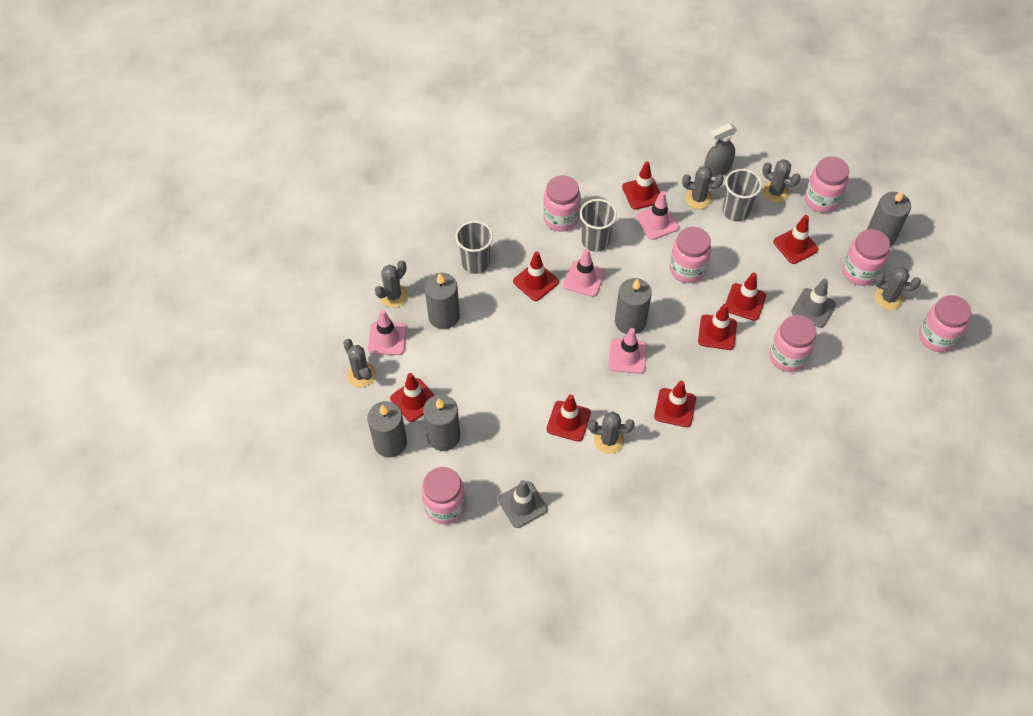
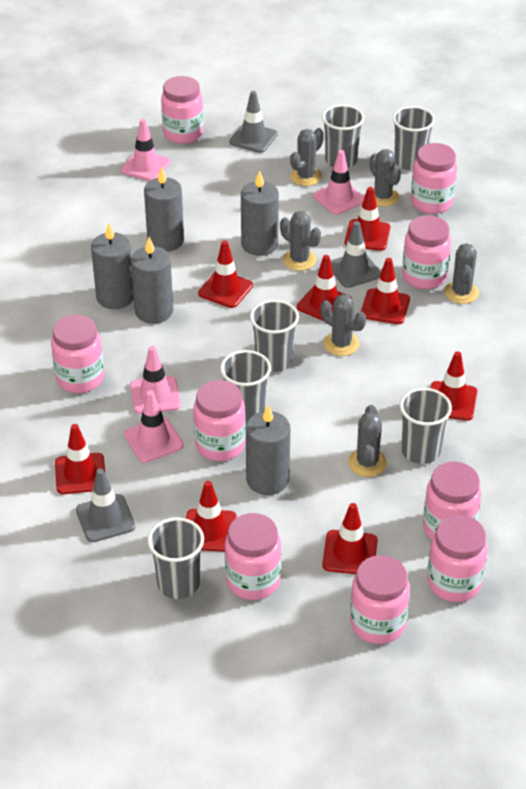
grey cup: 3 -> 6
grey spray bottle: 1 -> 0
grey traffic cone: 2 -> 3
pink jar: 7 -> 9

